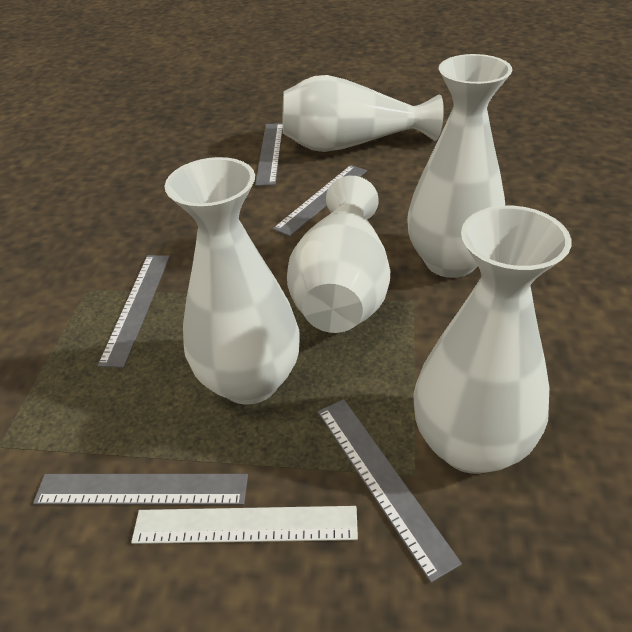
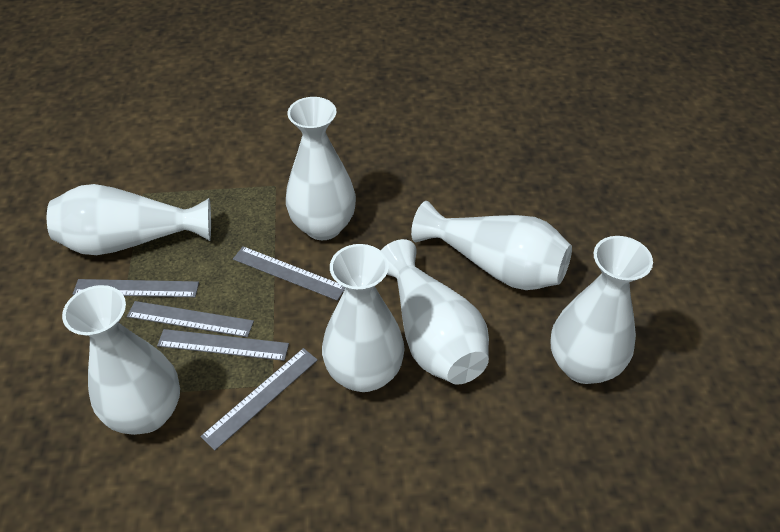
white ruler: 1 -> 0
white vase: 5 -> 7

